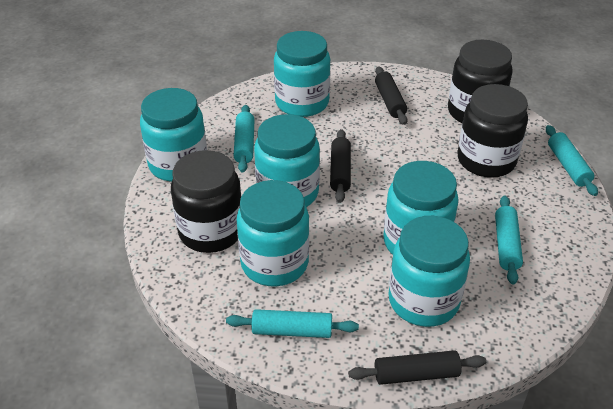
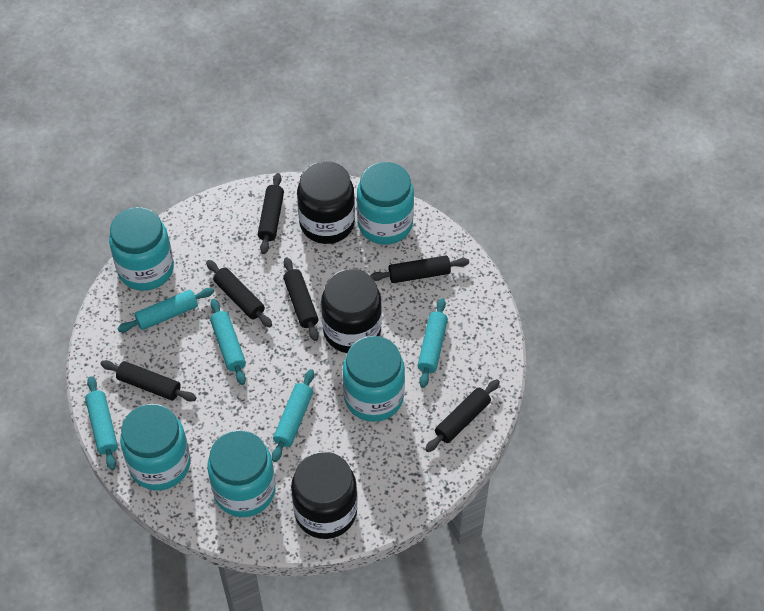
black rolling pin: 3 -> 6
turquoise jar: 6 -> 5
turquoise rolling pin: 4 -> 5

